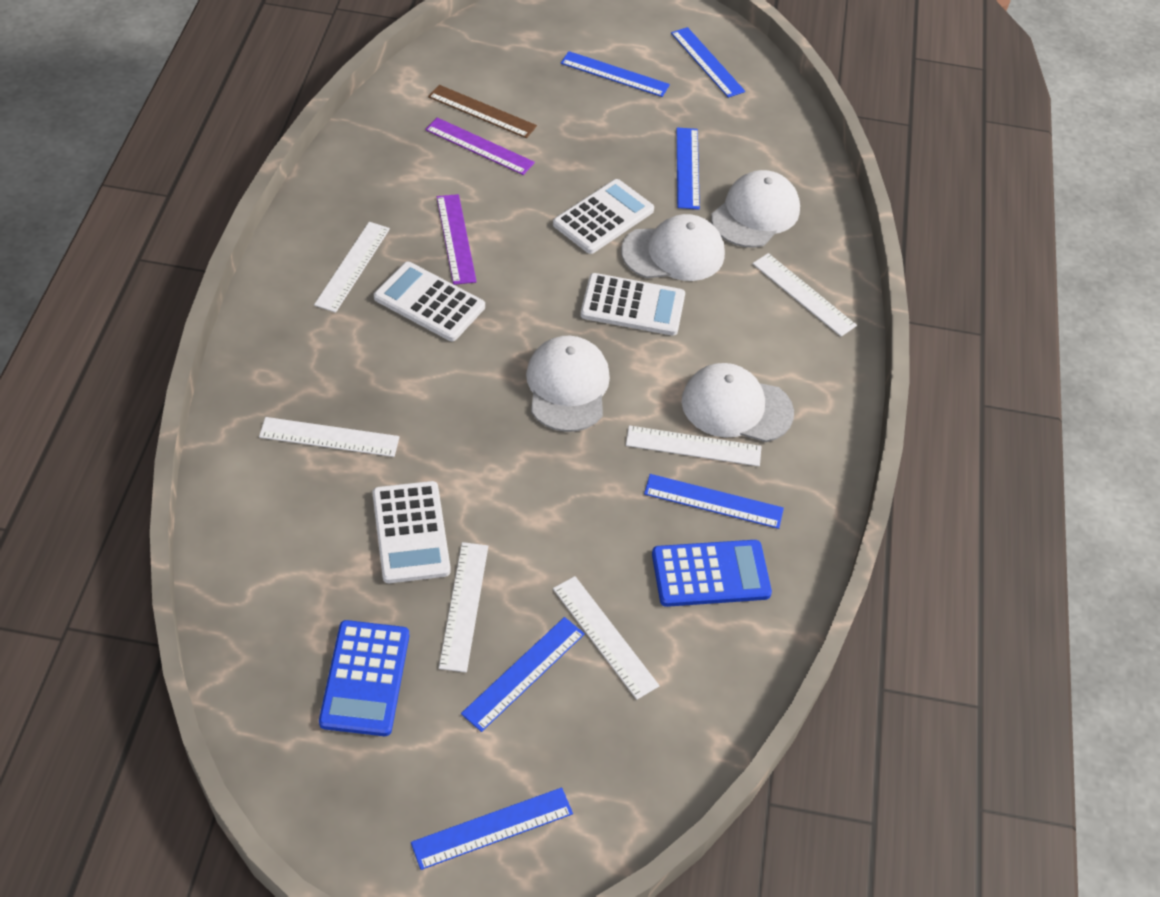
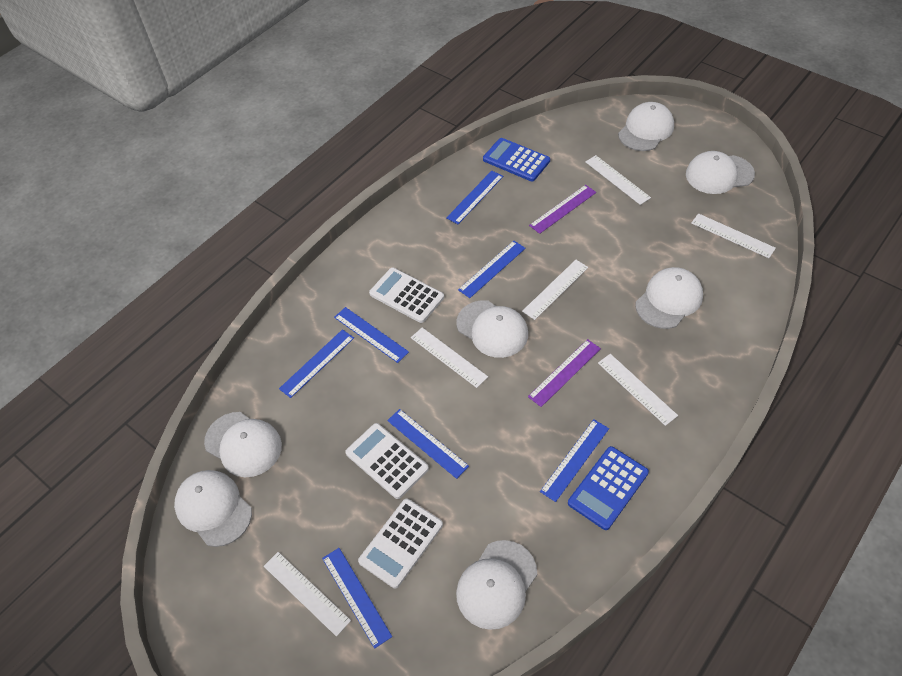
blue ruler: 6 -> 7
brown ruler: 1 -> 0
white calculator: 4 -> 3
white cap: 4 -> 7

